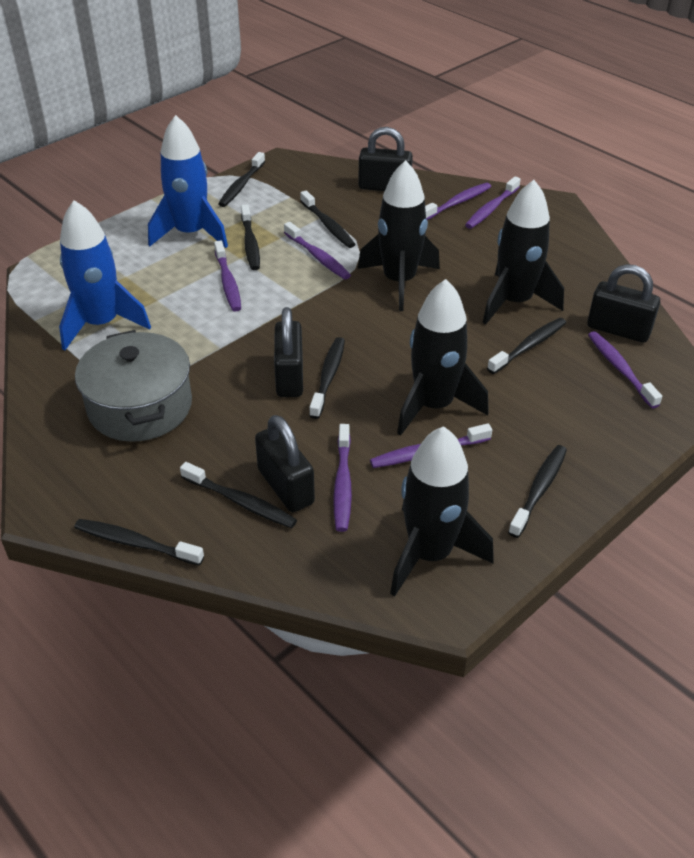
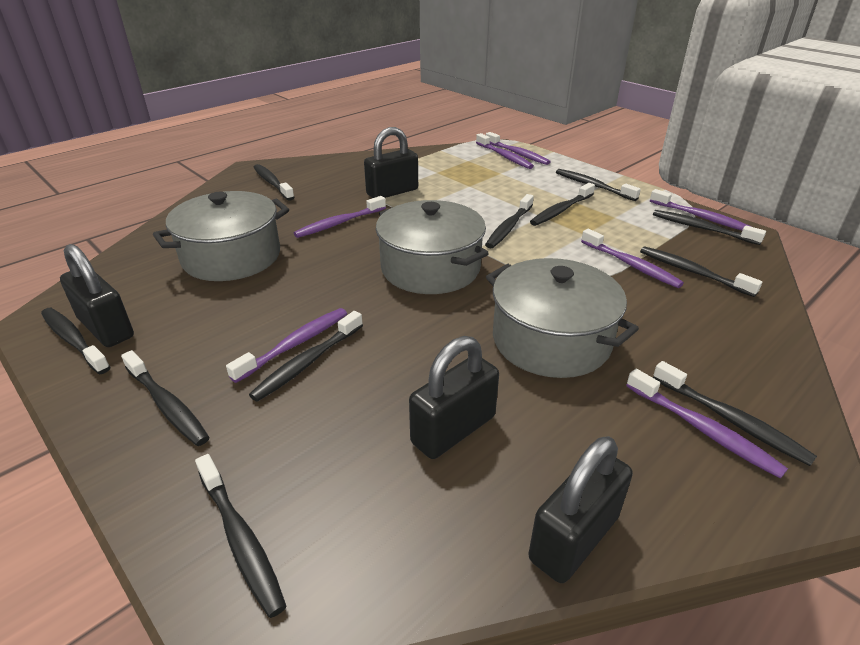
black rocket: 4 -> 0
black toothbrush: 8 -> 11
blue rocket: 2 -> 0
grey pot: 1 -> 3

